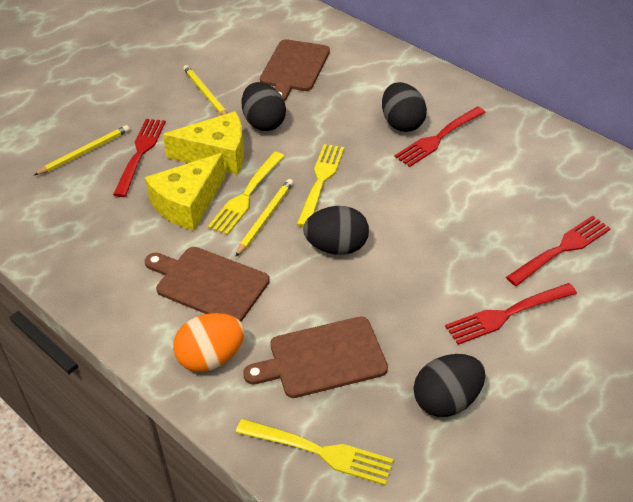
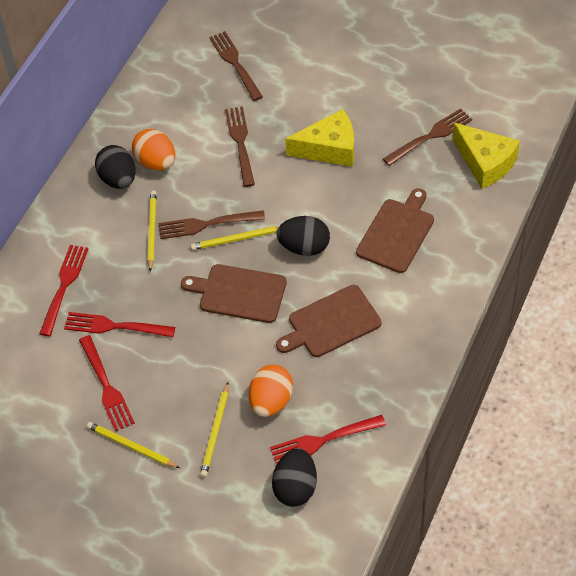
black egg: 4 -> 3
brown fork: 0 -> 4
orange egg: 1 -> 2
yellow fork: 3 -> 0
yellow pencil: 3 -> 4

